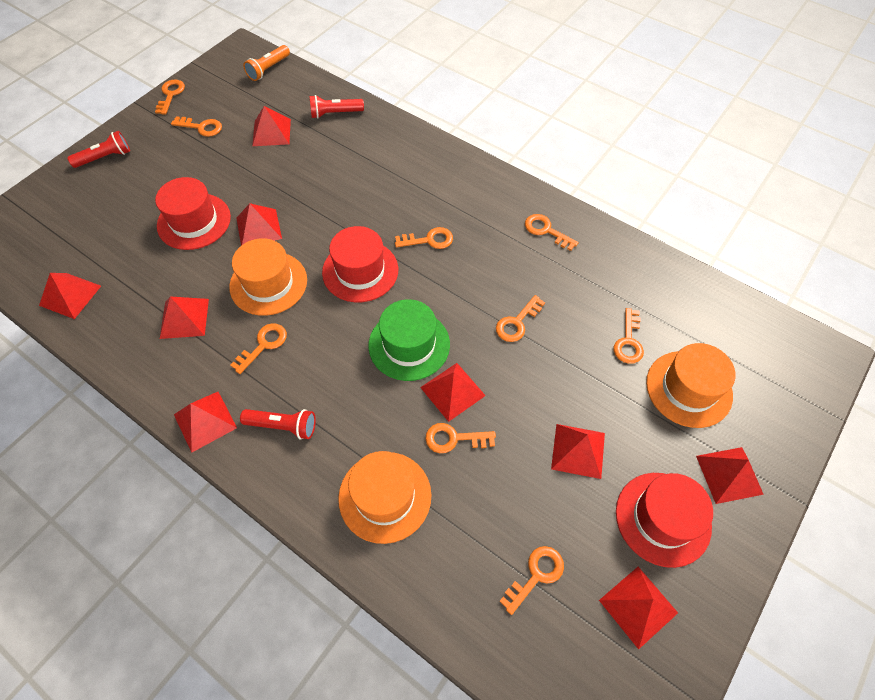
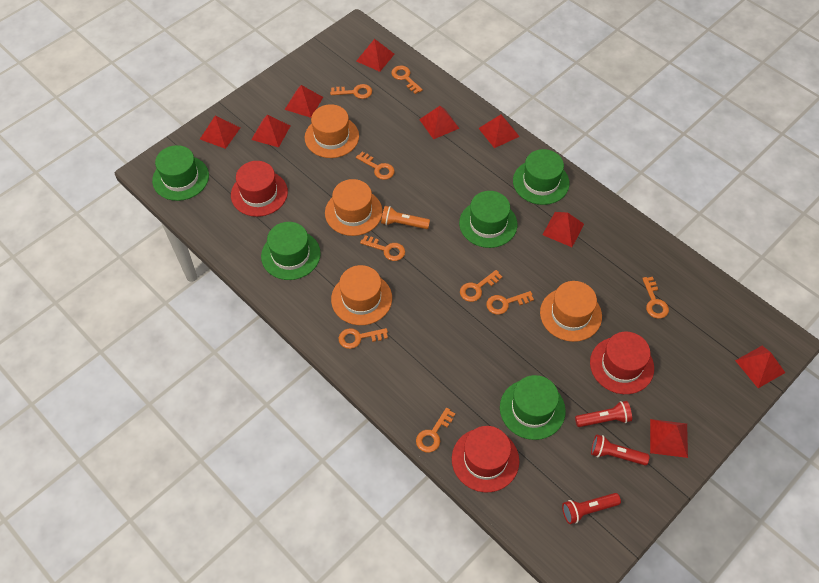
green hat: 1 -> 5
orange hat: 3 -> 4

